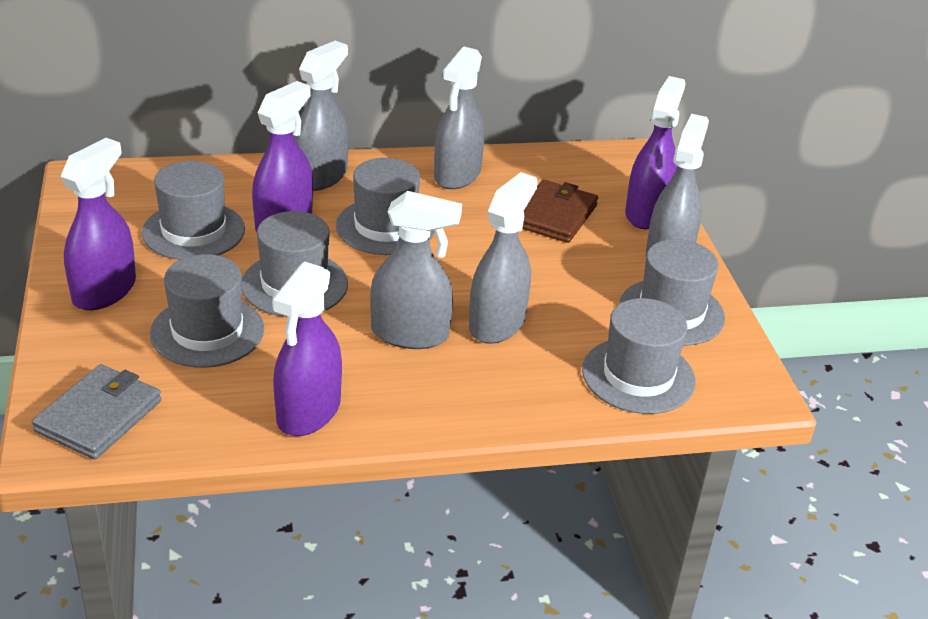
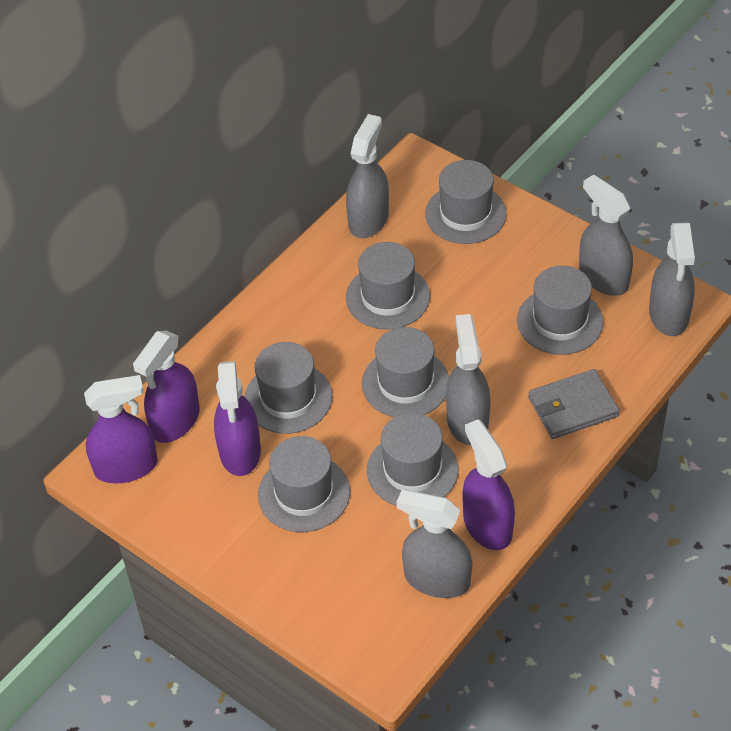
brown wallet: 1 -> 0
grey hat: 6 -> 7

